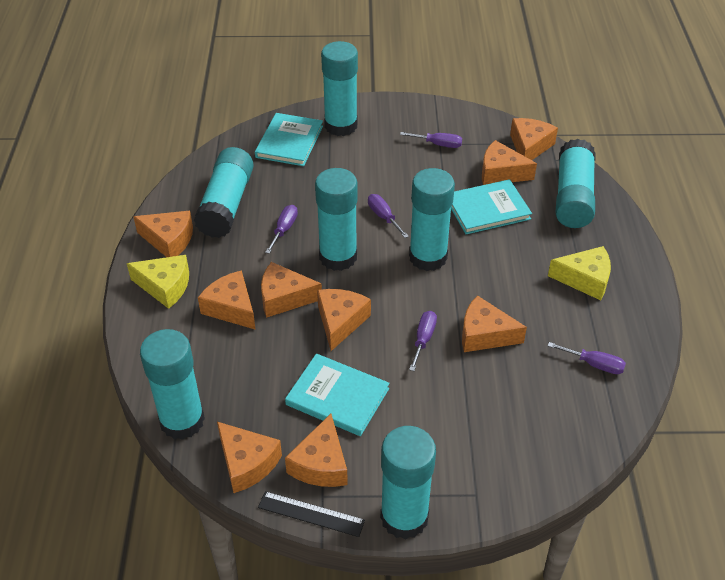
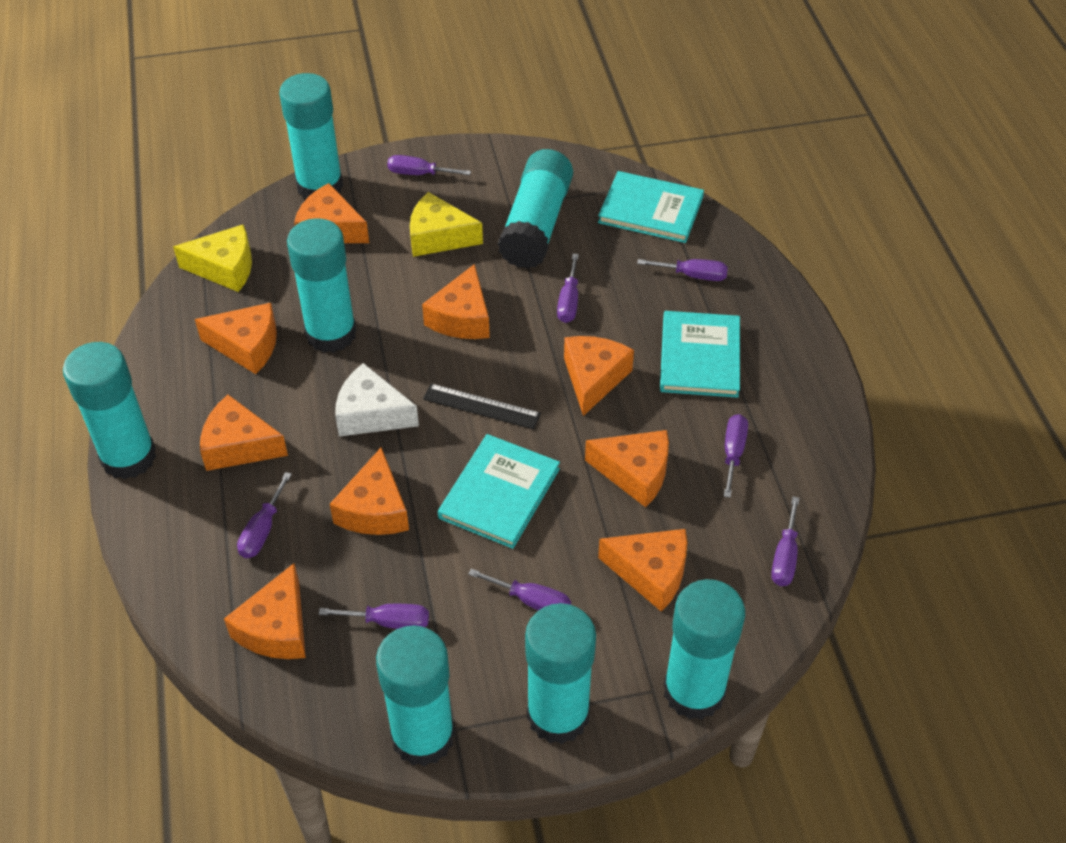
purple screwdriver: 5 -> 8
white cheese: 0 -> 1

